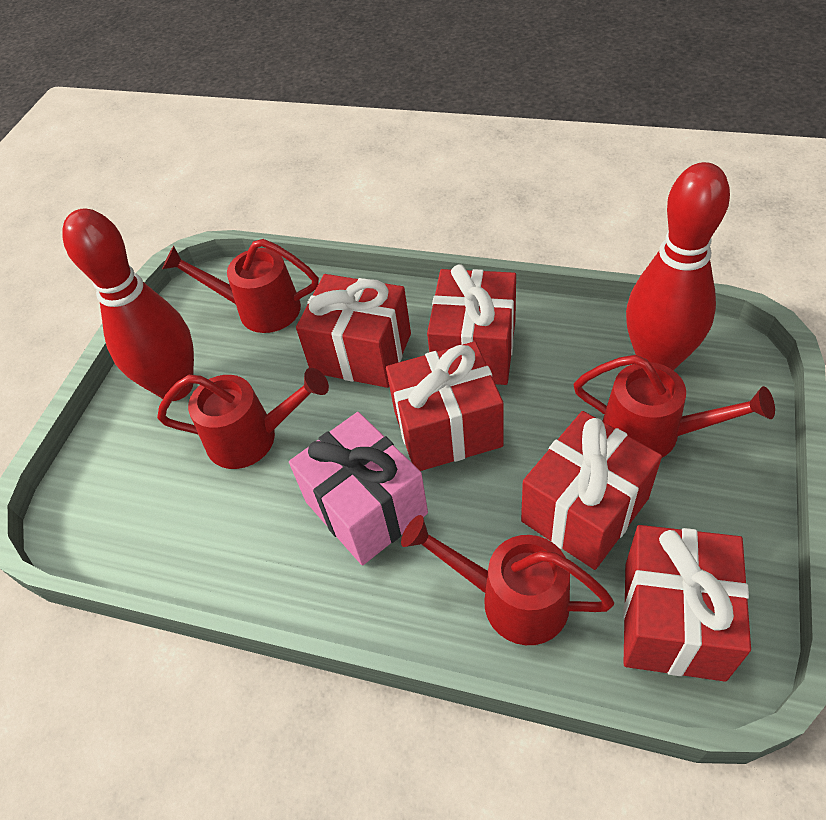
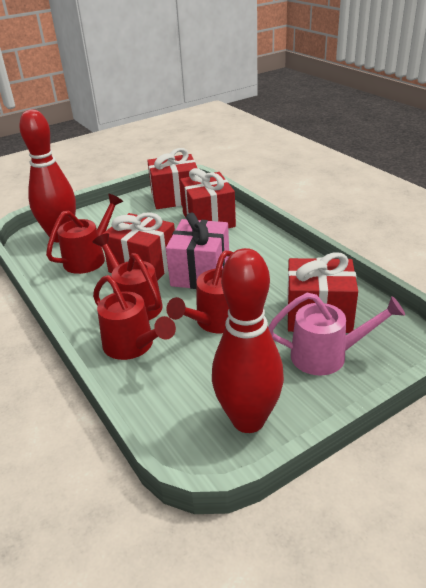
pink watering can: 0 -> 1
red gift: 5 -> 4

